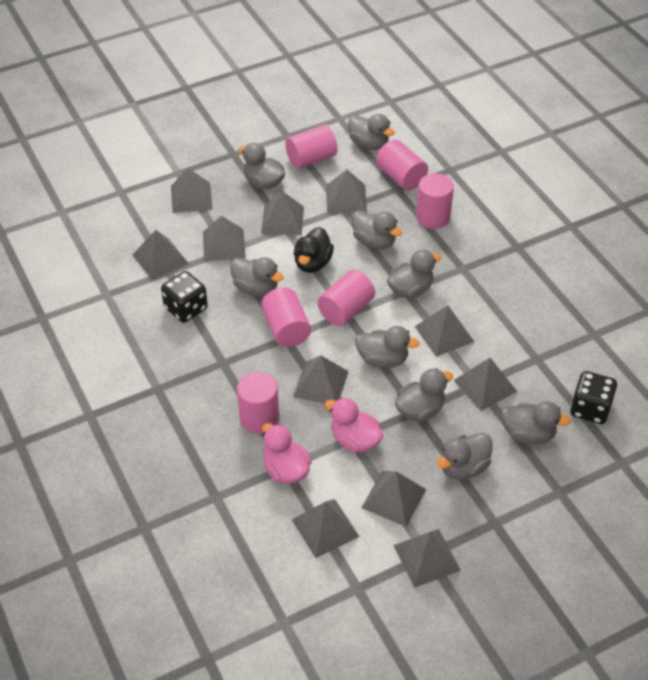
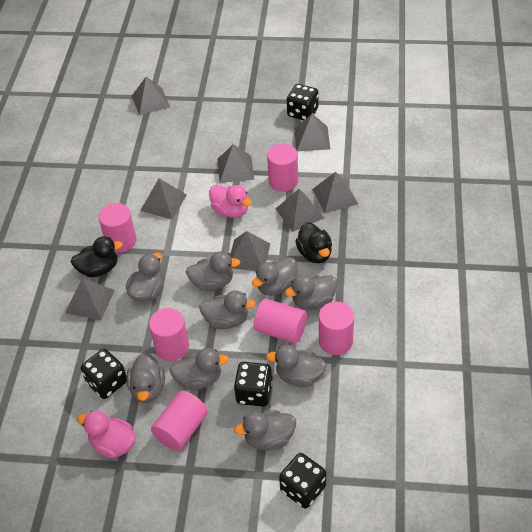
black dice: 2 -> 4
black duck: 1 -> 2
grey pyramid: 11 -> 8

